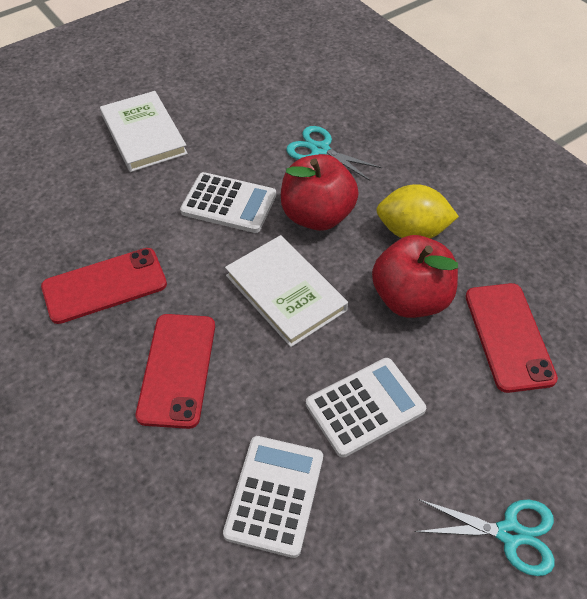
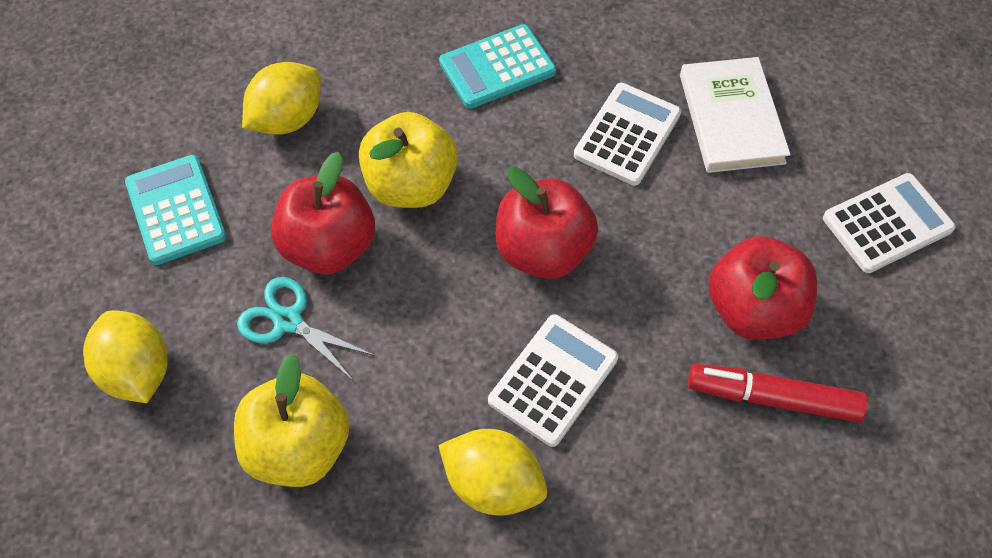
red apple: 2 -> 3
red marker: 0 -> 1
red phone: 3 -> 0
turquoise calculator: 0 -> 2
turquoise scissors: 2 -> 1
white book: 2 -> 1
yellow apple: 0 -> 2
yellow lemon: 1 -> 3

